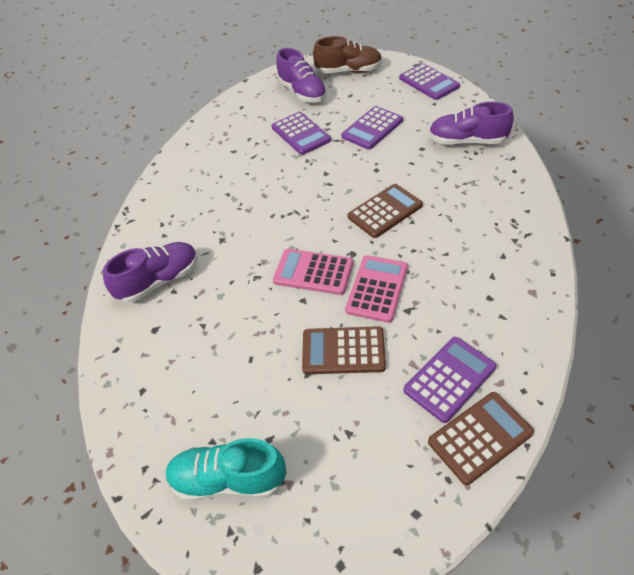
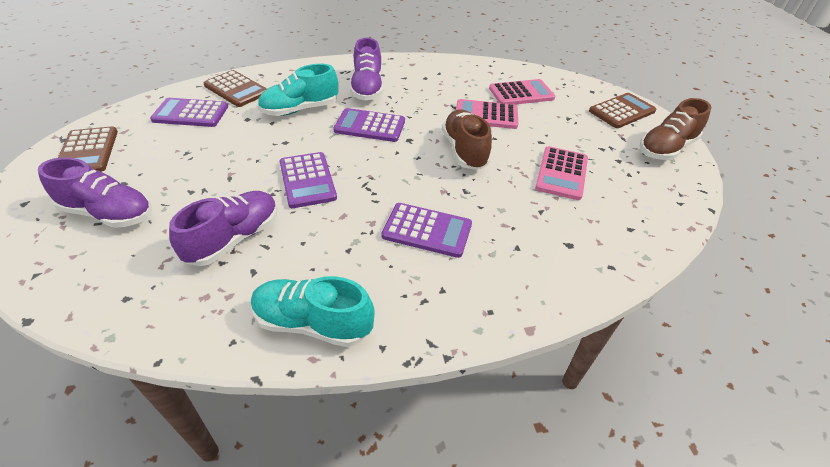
brown shoe: 1 -> 2
pink calculator: 2 -> 3
turquoise shoe: 1 -> 2

